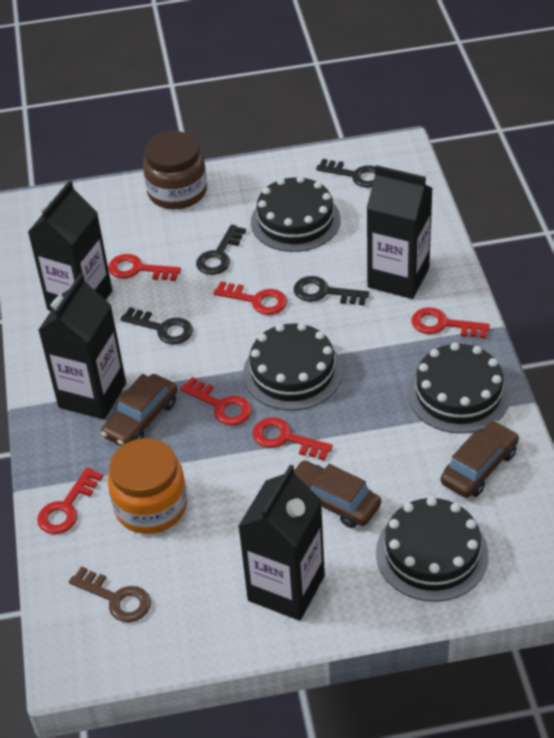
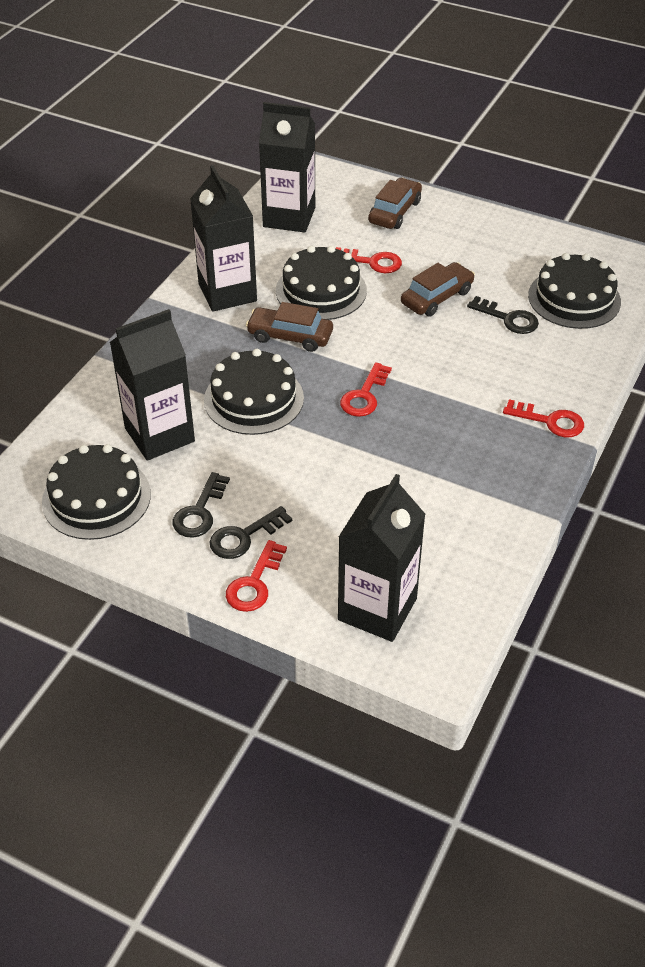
black key: 4 -> 3
brown jar: 1 -> 0
brown key: 1 -> 0
orange jar: 1 -> 0
red key: 6 -> 4

